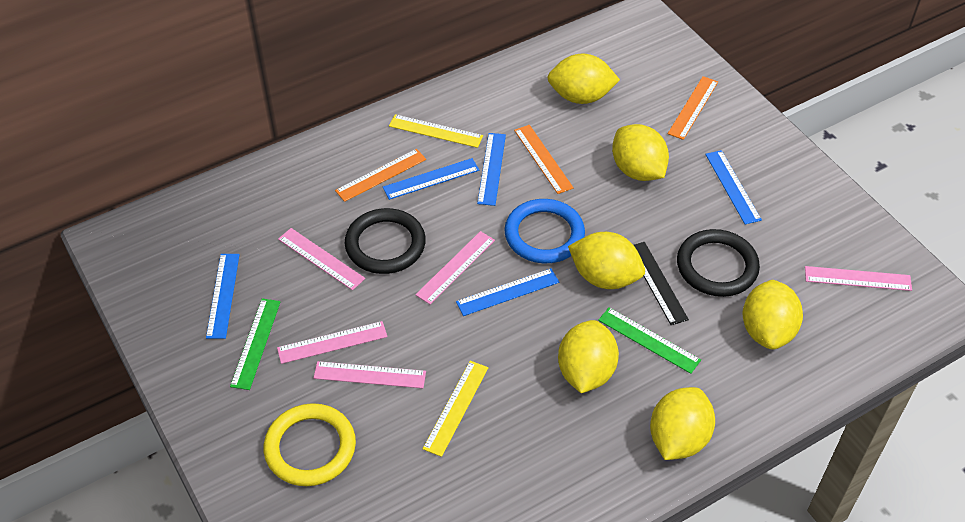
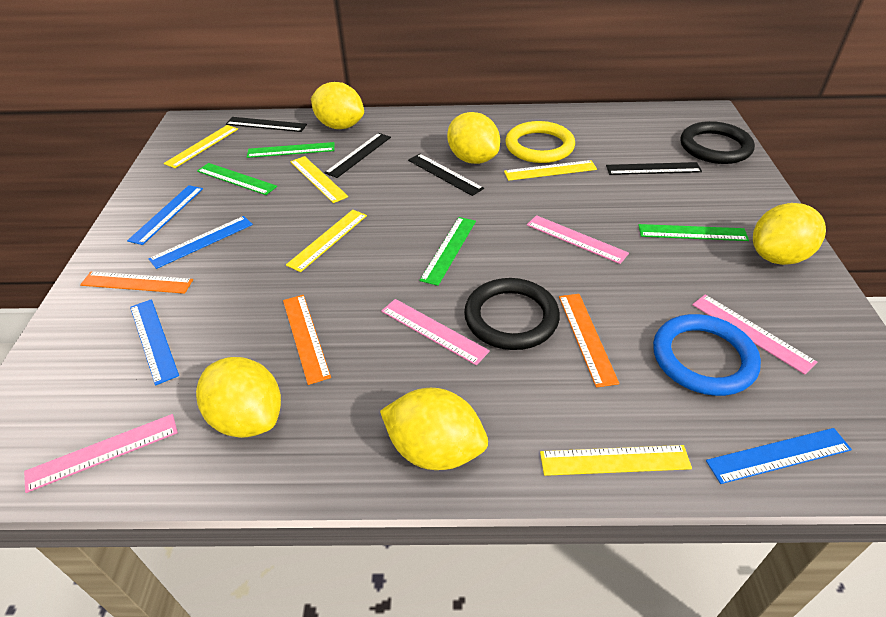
black ruler: 1 -> 4
blue ruler: 5 -> 4
green ruler: 2 -> 4
pink ruler: 5 -> 4
yellow lemon: 6 -> 5
yellow ruler: 2 -> 5

